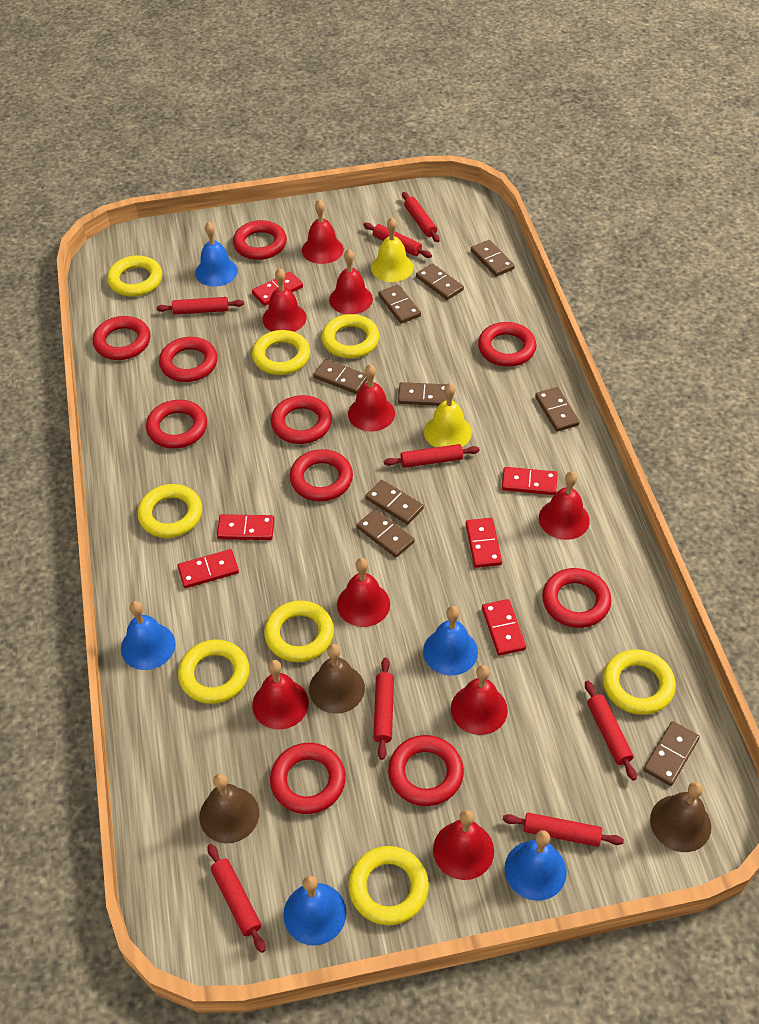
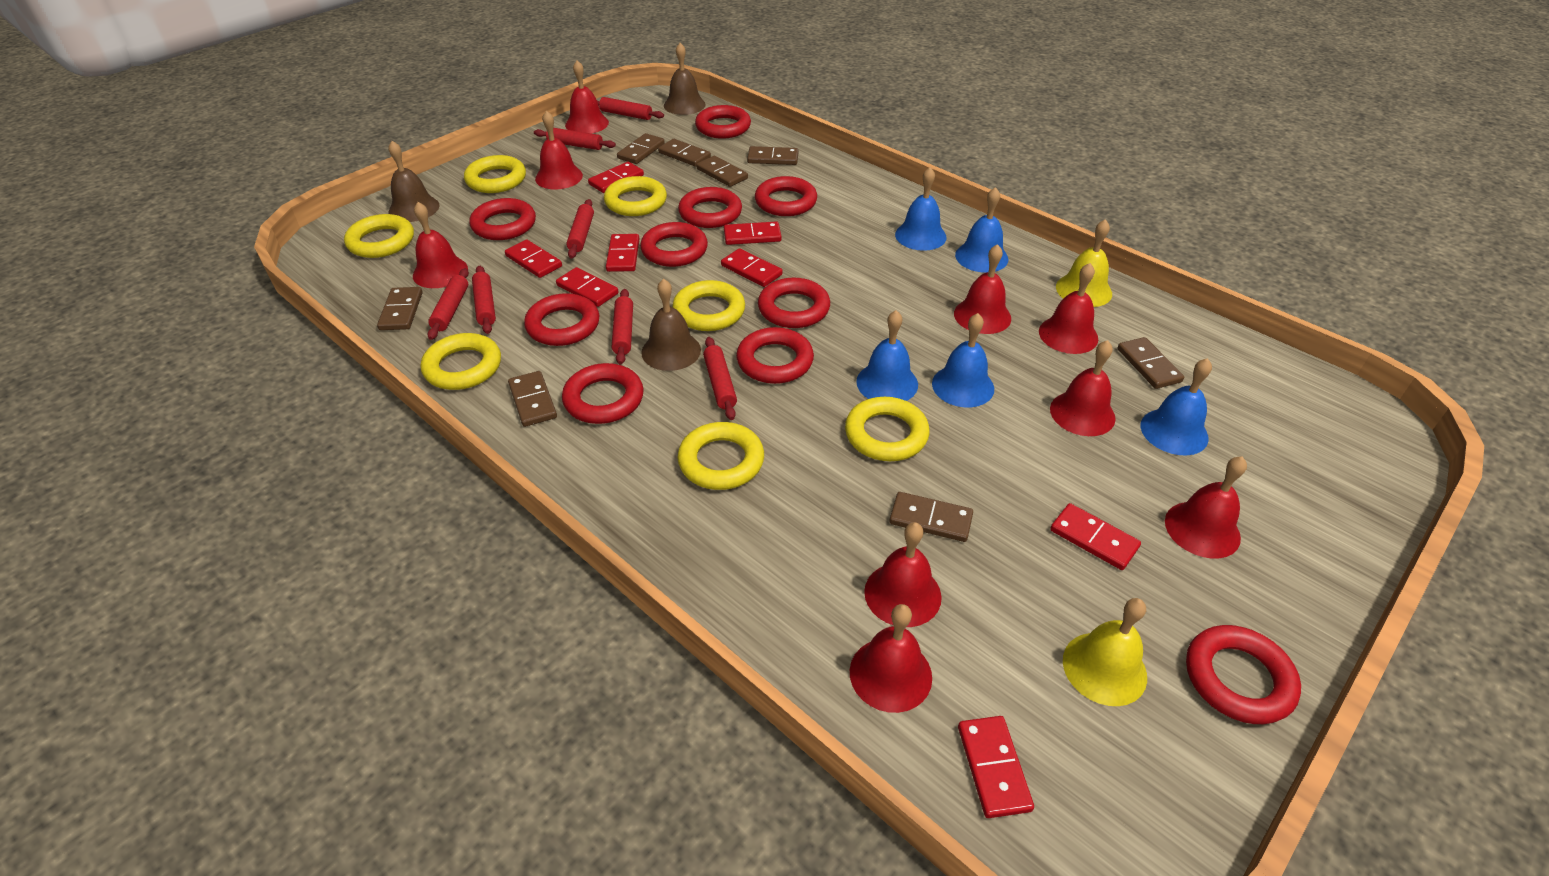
brown domino: 9 -> 8
red domino: 6 -> 8
red rolling pin: 8 -> 7
yellow ring: 8 -> 7

